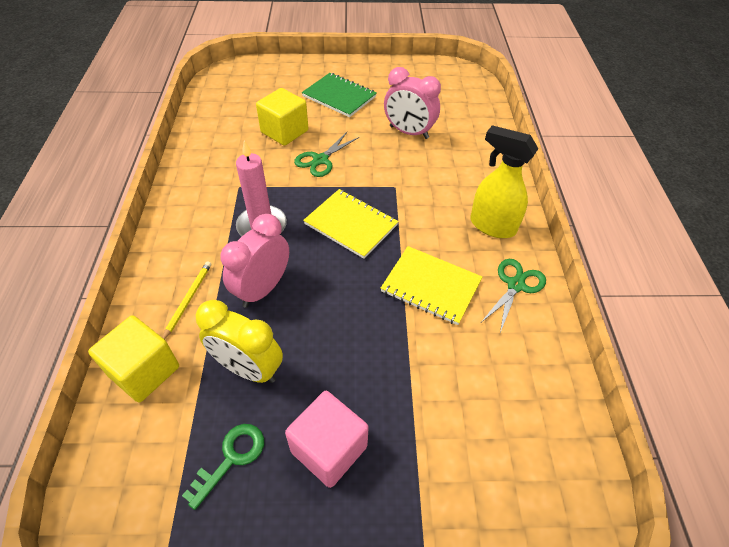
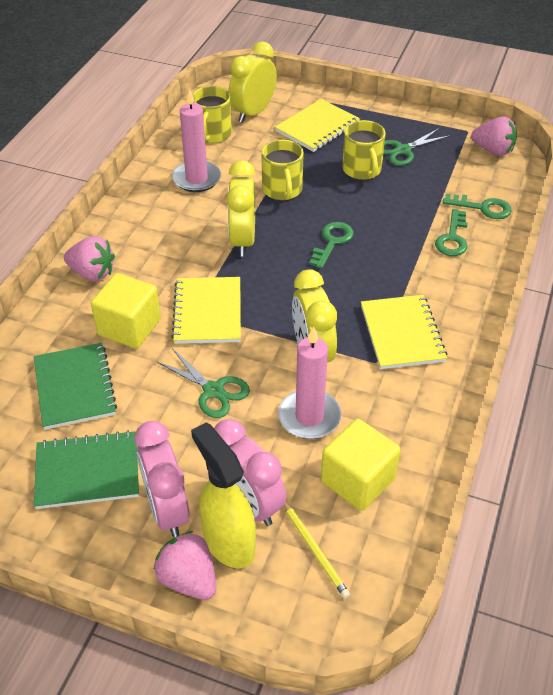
green key: 1 -> 3
green notebook: 1 -> 2
pink candle: 1 -> 2
pink cube: 1 -> 0
pink strawberry: 0 -> 3
yellow clock: 1 -> 3
yellow mug: 0 -> 3
yellow notebook: 2 -> 3

